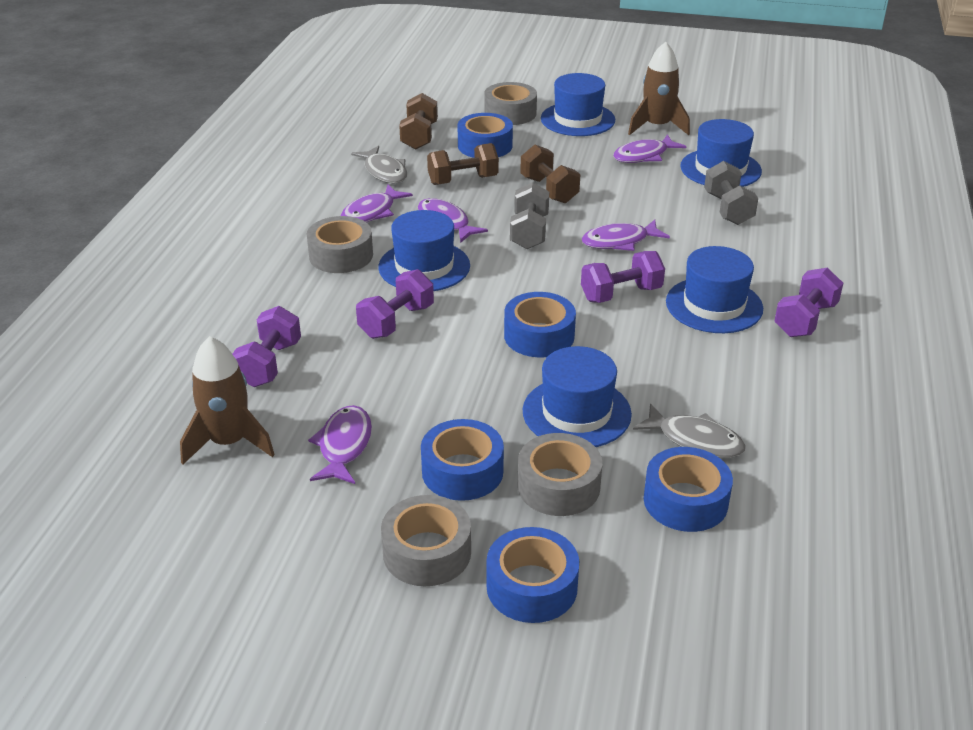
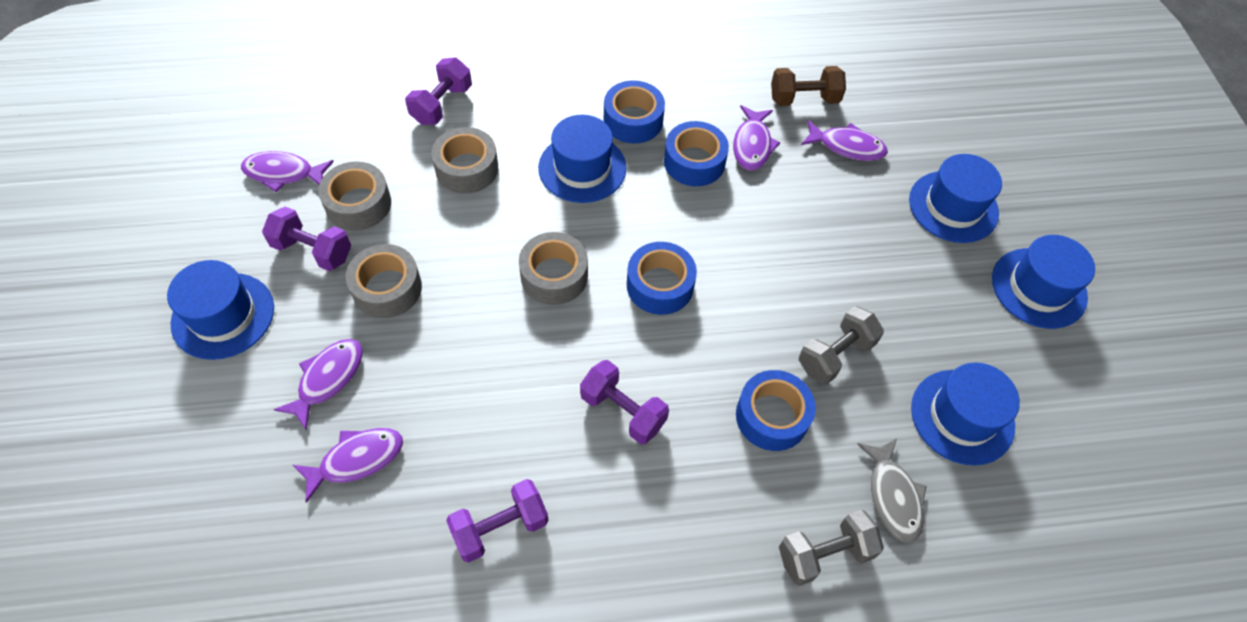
blue tape: 5 -> 4
brown dumbbell: 3 -> 1
brown rocket: 2 -> 0
grey fish: 2 -> 1

